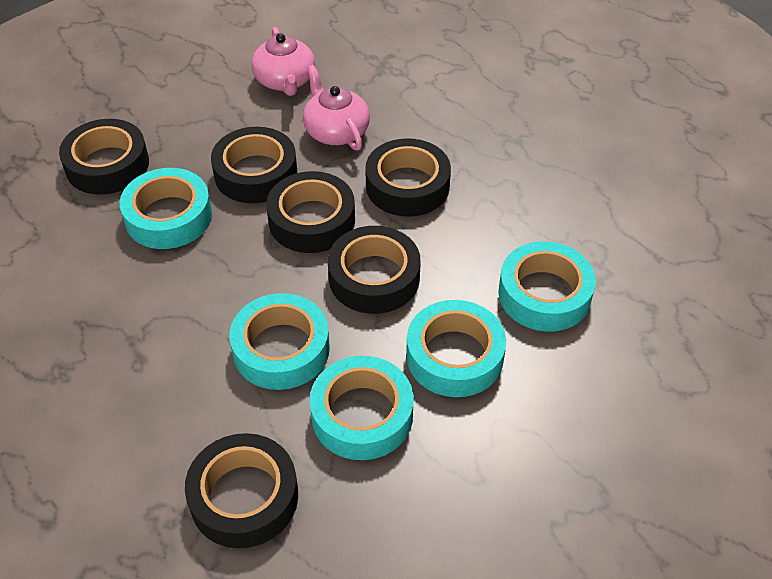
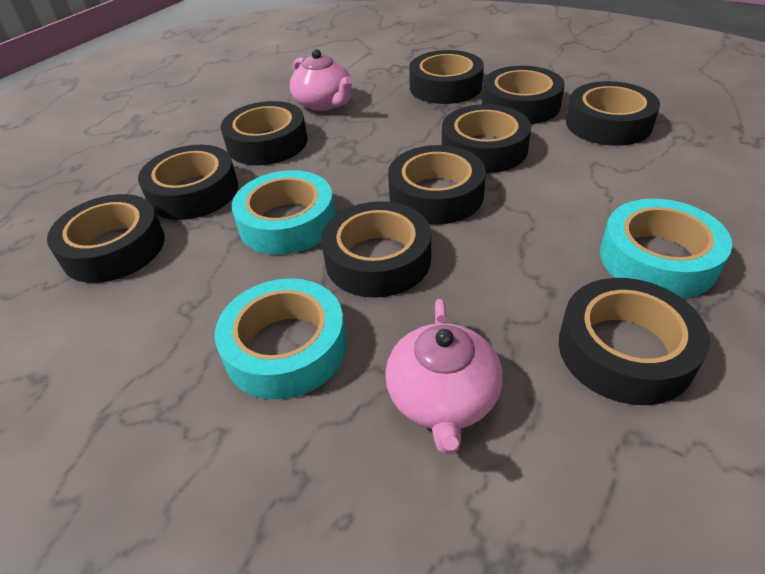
black tape: 6 -> 10
turquoise tape: 5 -> 3

